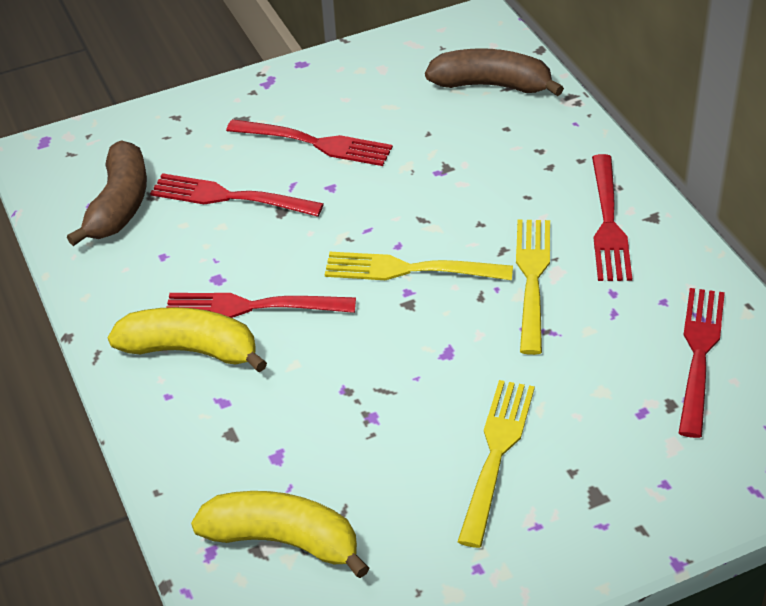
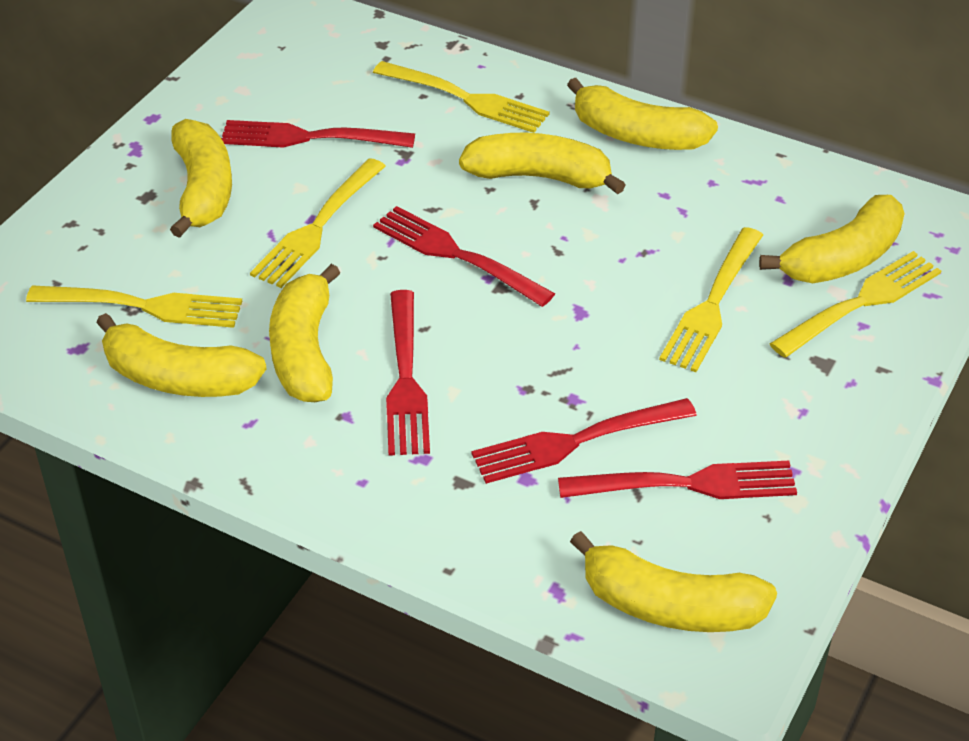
brown banana: 2 -> 0
yellow banana: 2 -> 7
yellow fork: 3 -> 5

